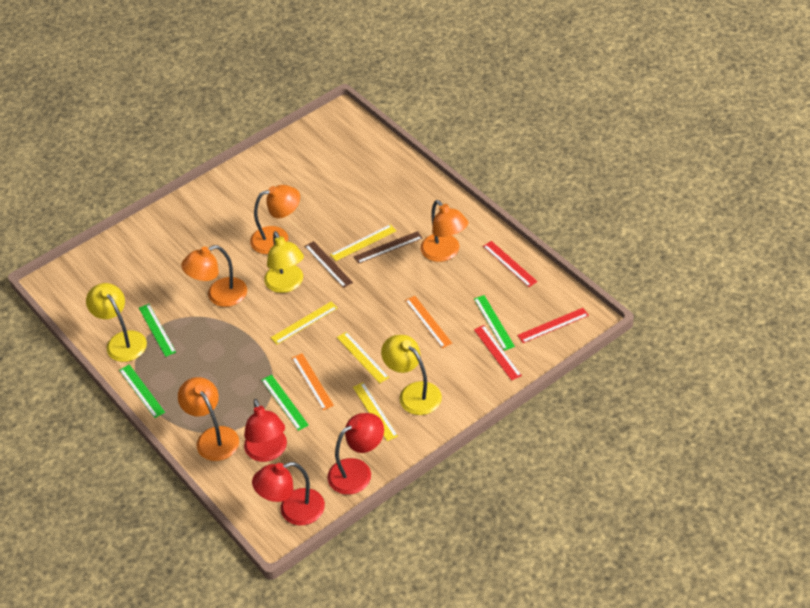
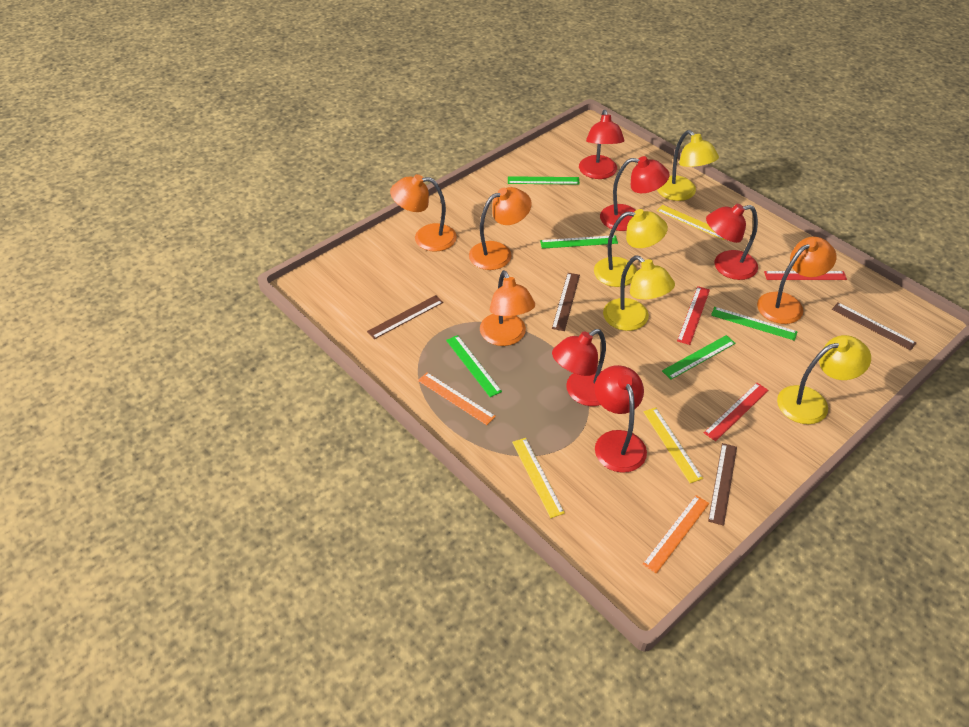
brown ruler: 2 -> 4
green ruler: 4 -> 5
red lamp: 3 -> 5
yellow lamp: 3 -> 4
yellow ruler: 4 -> 3

